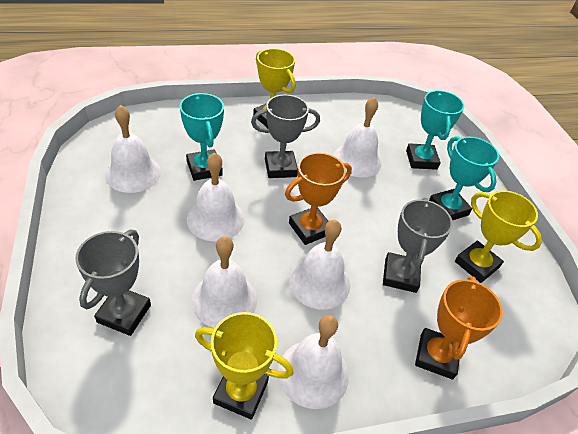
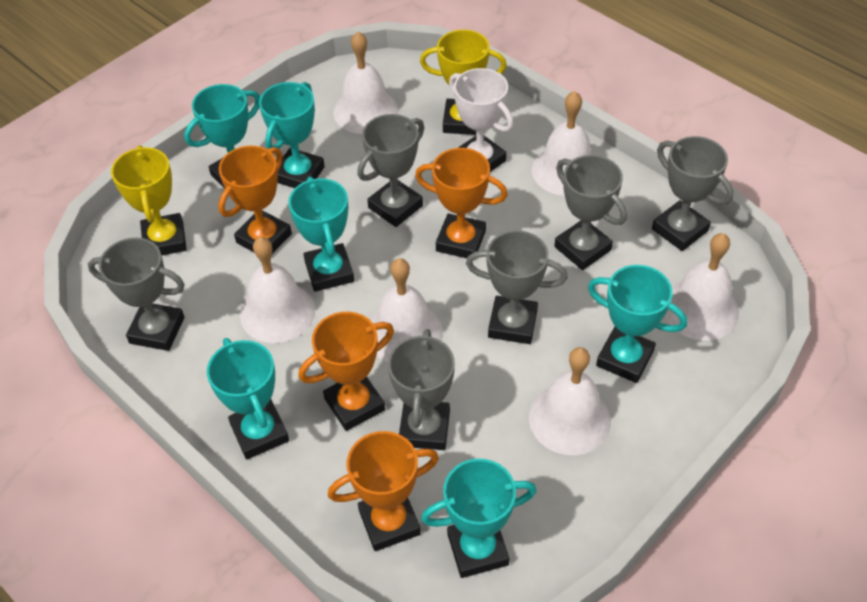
grey trophy: 3 -> 6
orange trophy: 2 -> 4
turquoise trophy: 3 -> 6
white trophy: 0 -> 1
yellow trophy: 3 -> 2

